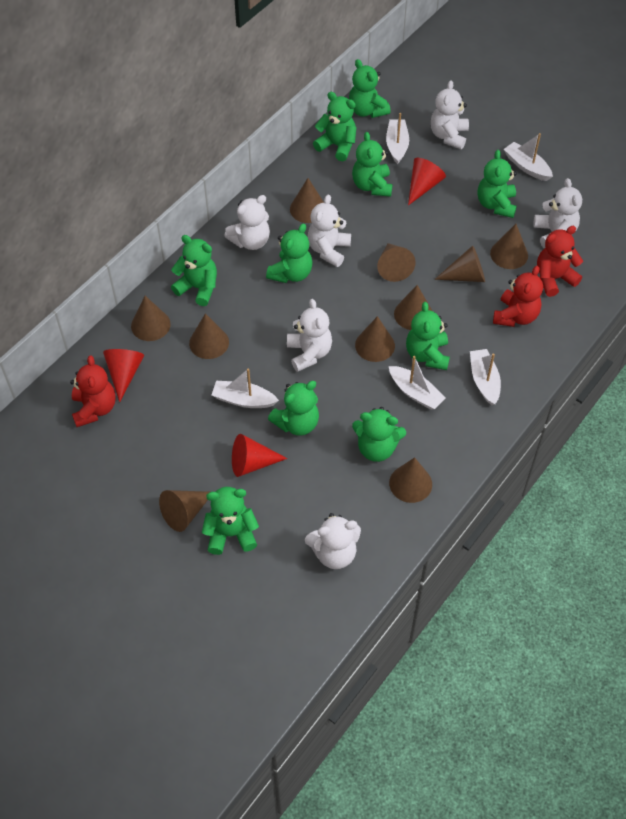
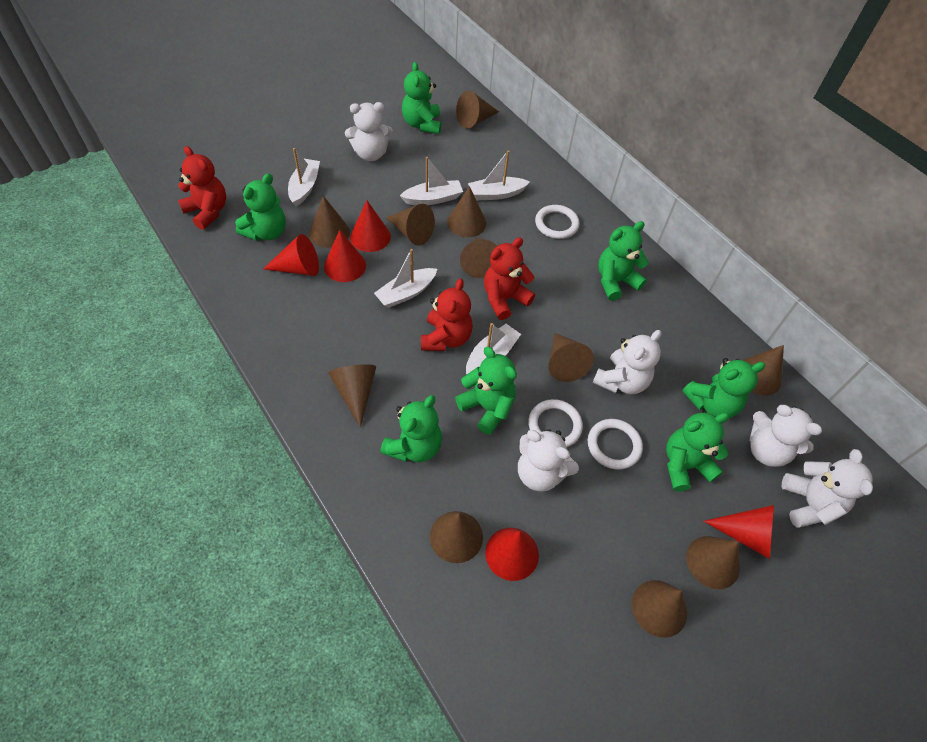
brown cone: 10 -> 11
green teddy bear: 10 -> 7
red cone: 3 -> 5
white ring: 0 -> 3
white teddy bear: 6 -> 5

